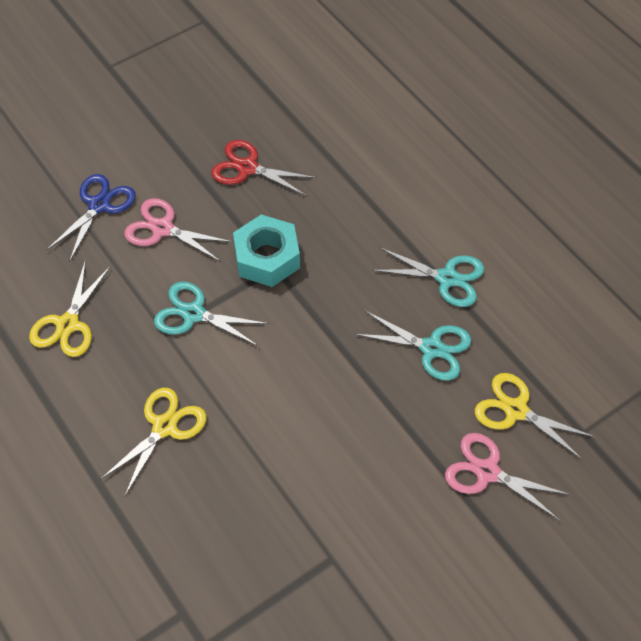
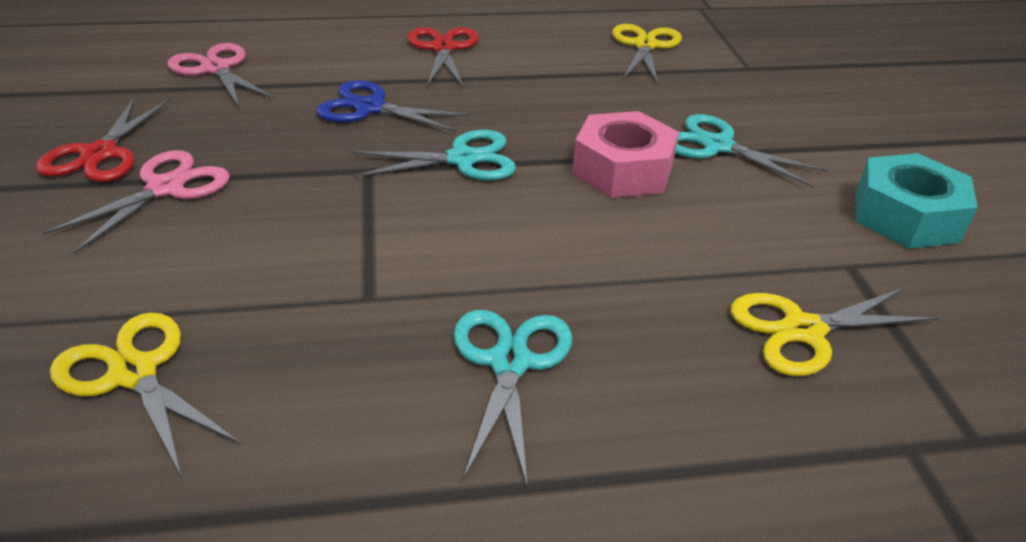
pink nut: 0 -> 1
red scissors: 1 -> 2

